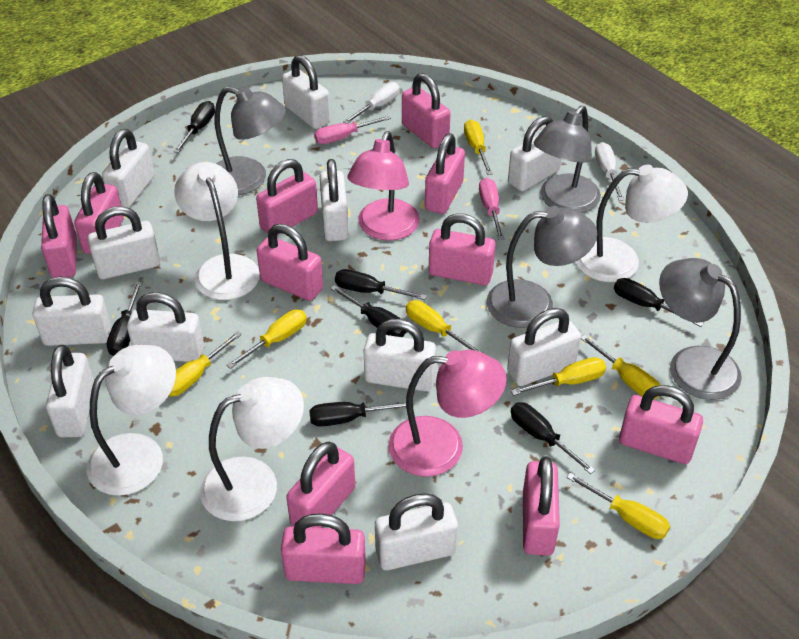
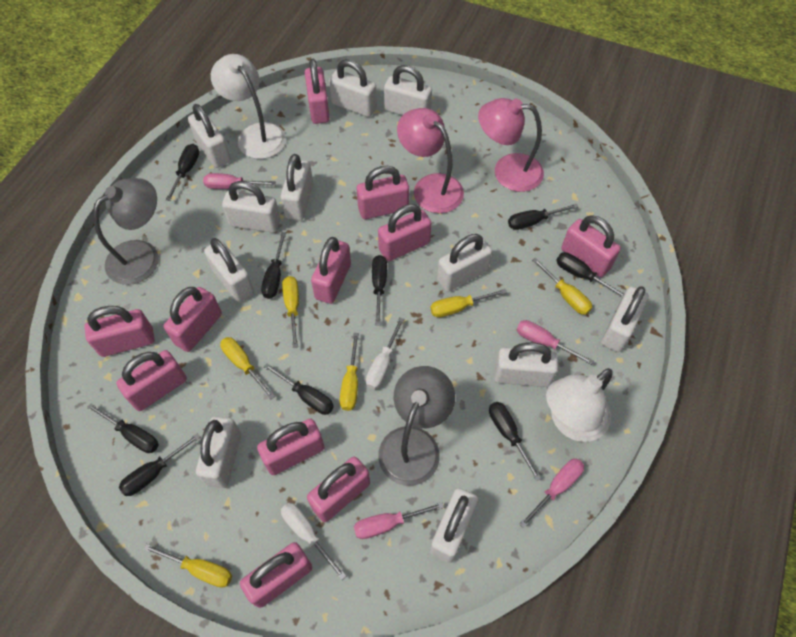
black screwdriver: 7 -> 9
grey lamp: 4 -> 2
pink screwdriver: 2 -> 4
white lamp: 4 -> 2
yellow screwdriver: 7 -> 6

